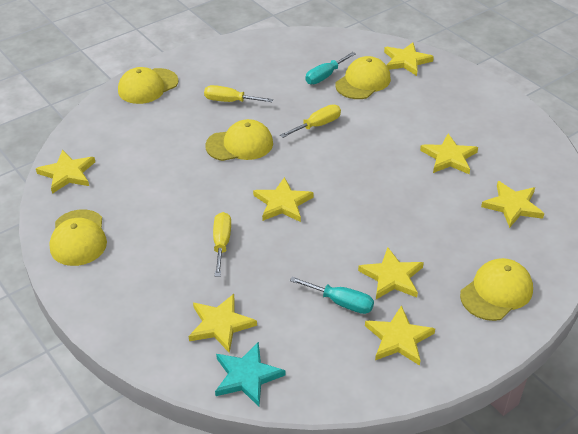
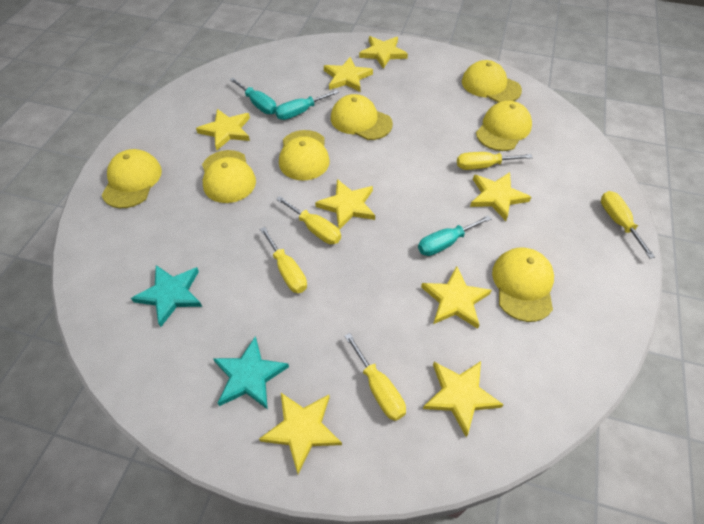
turquoise screwdriver: 2 -> 3
turquoise star: 1 -> 2
yellow cap: 5 -> 7
yellow screwdriver: 3 -> 5

